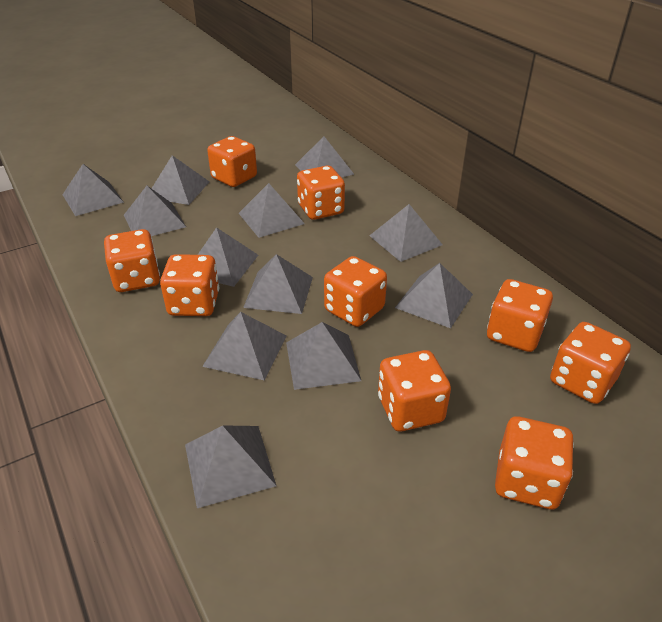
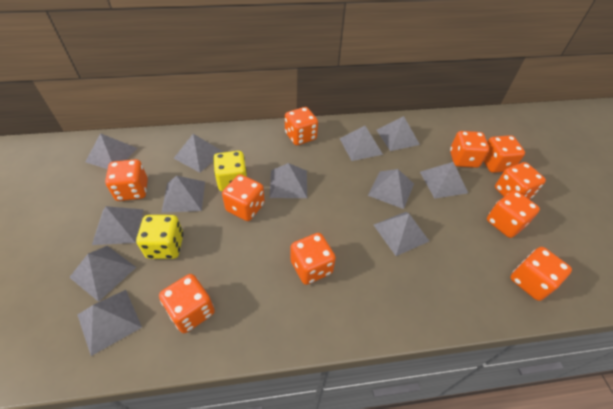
orange dice: 9 -> 10
yellow dice: 0 -> 2

